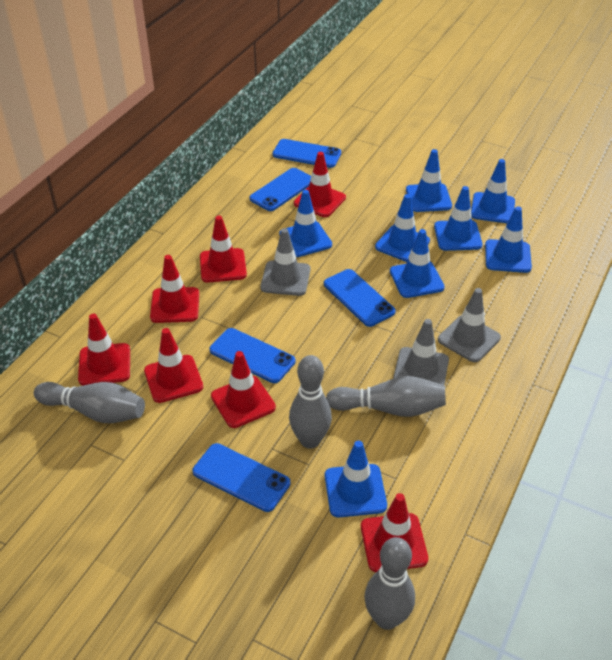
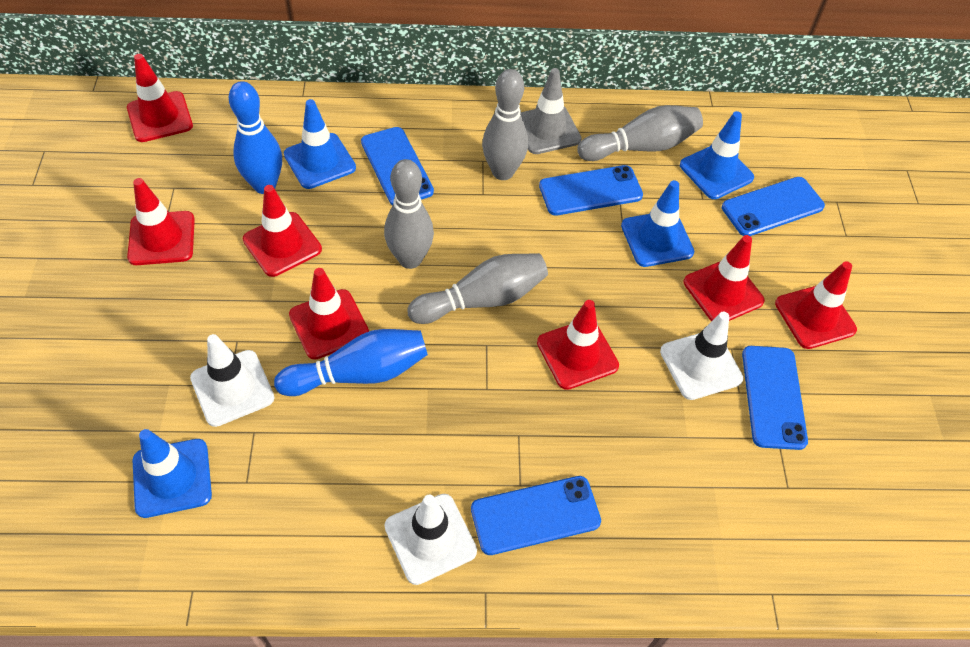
blue bowling pin: 0 -> 2
blue traffic cone: 8 -> 4
grey traffic cone: 3 -> 1
white traffic cone: 0 -> 3

